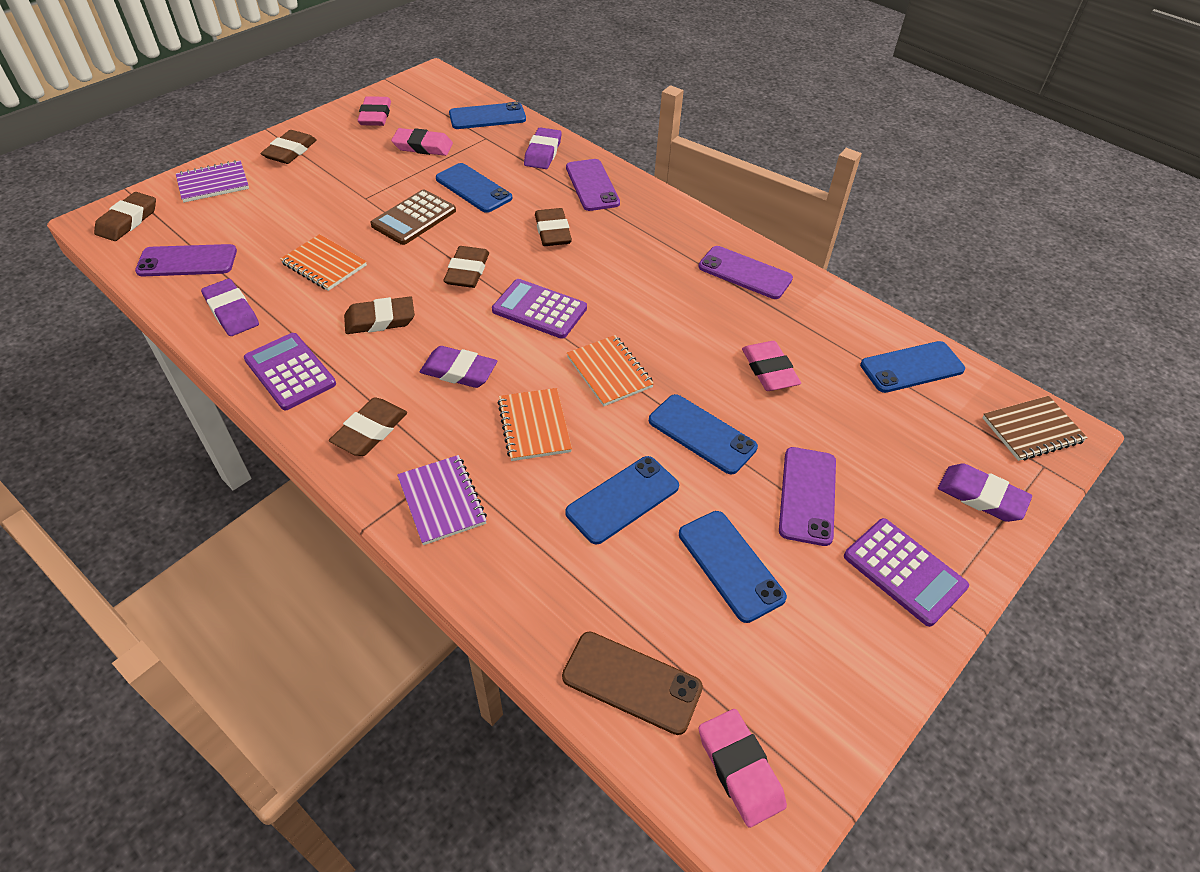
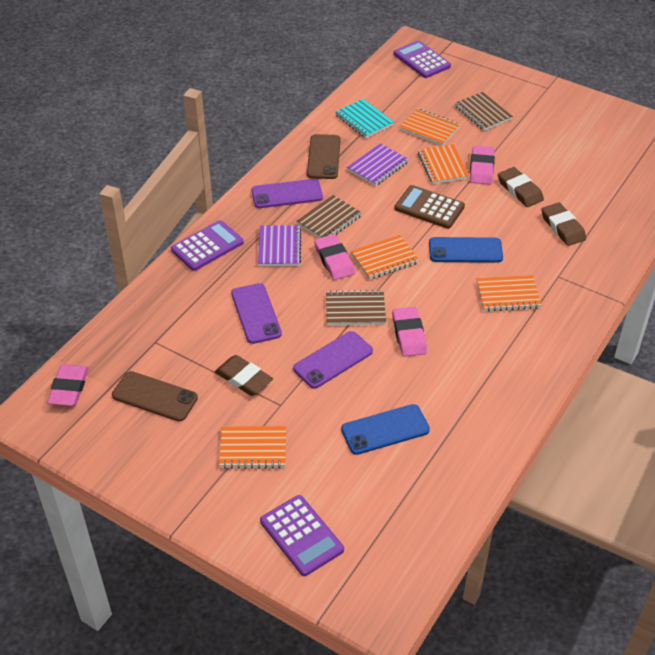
blue phone: 6 -> 2
brown eraser: 6 -> 3
brown notebook: 1 -> 3
brown phone: 1 -> 2
orange notebook: 3 -> 5
purple eraser: 4 -> 0
purple phone: 4 -> 3
turquoise notebook: 0 -> 1

